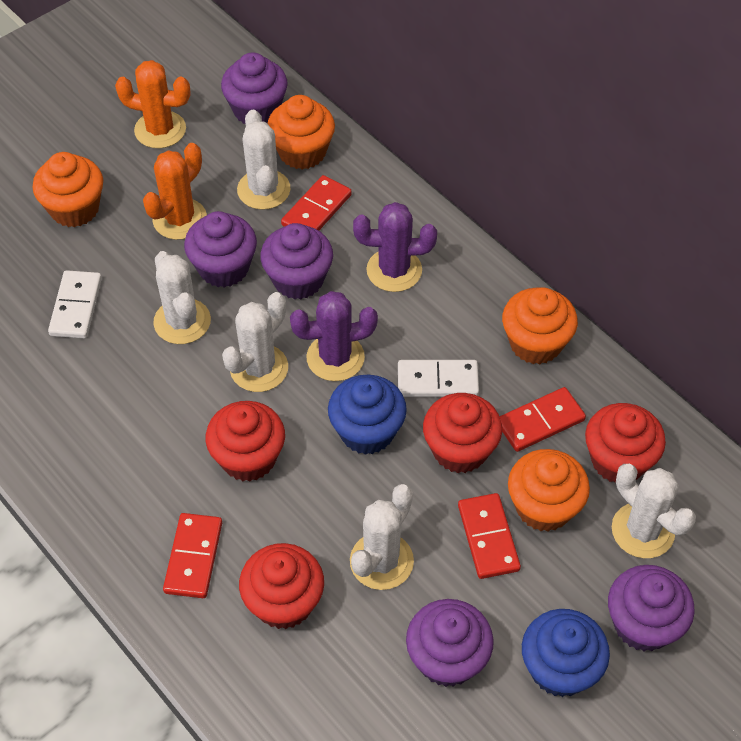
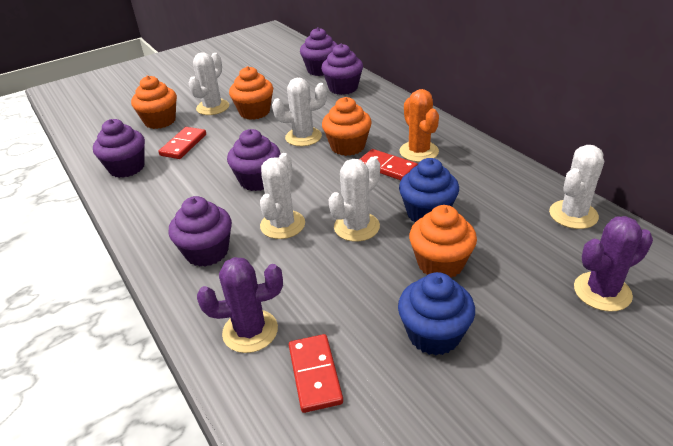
orange cactus: 2 -> 1
red cupcake: 4 -> 0
red domino: 4 -> 3
white domino: 2 -> 0

